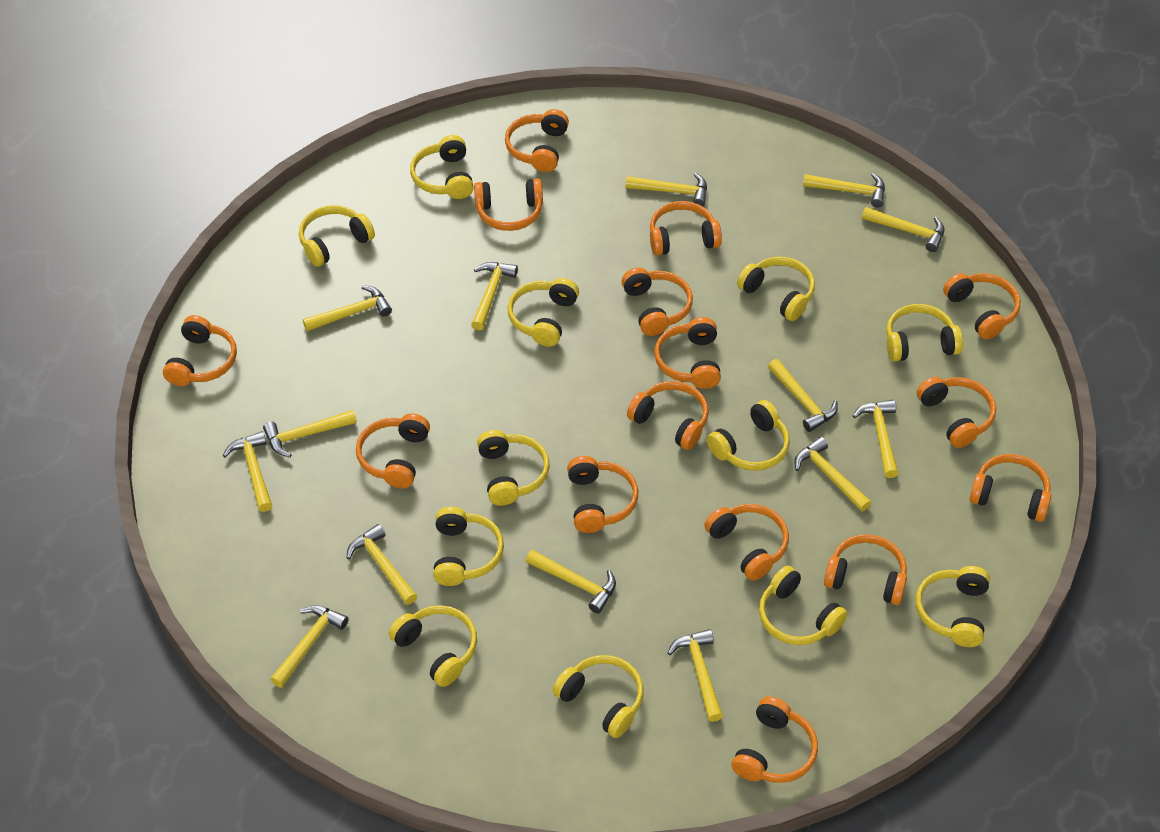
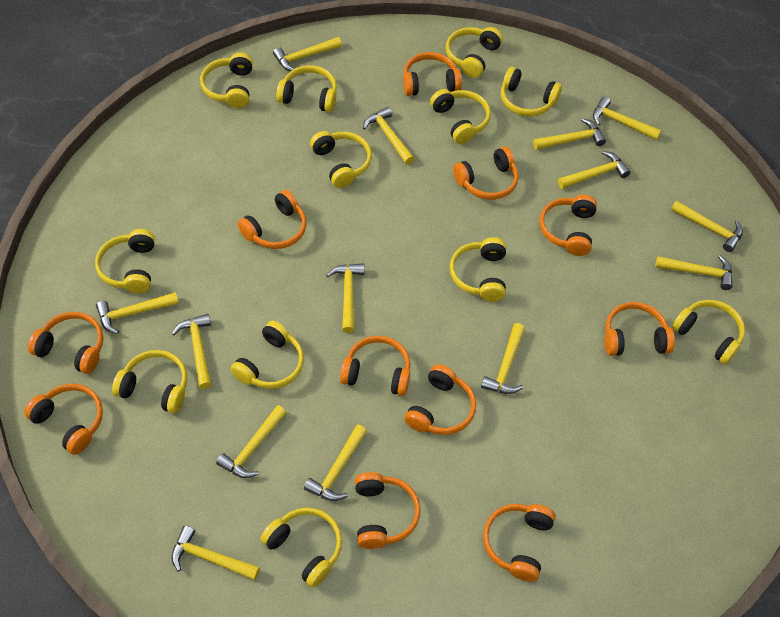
orange headphones: 15 -> 11

